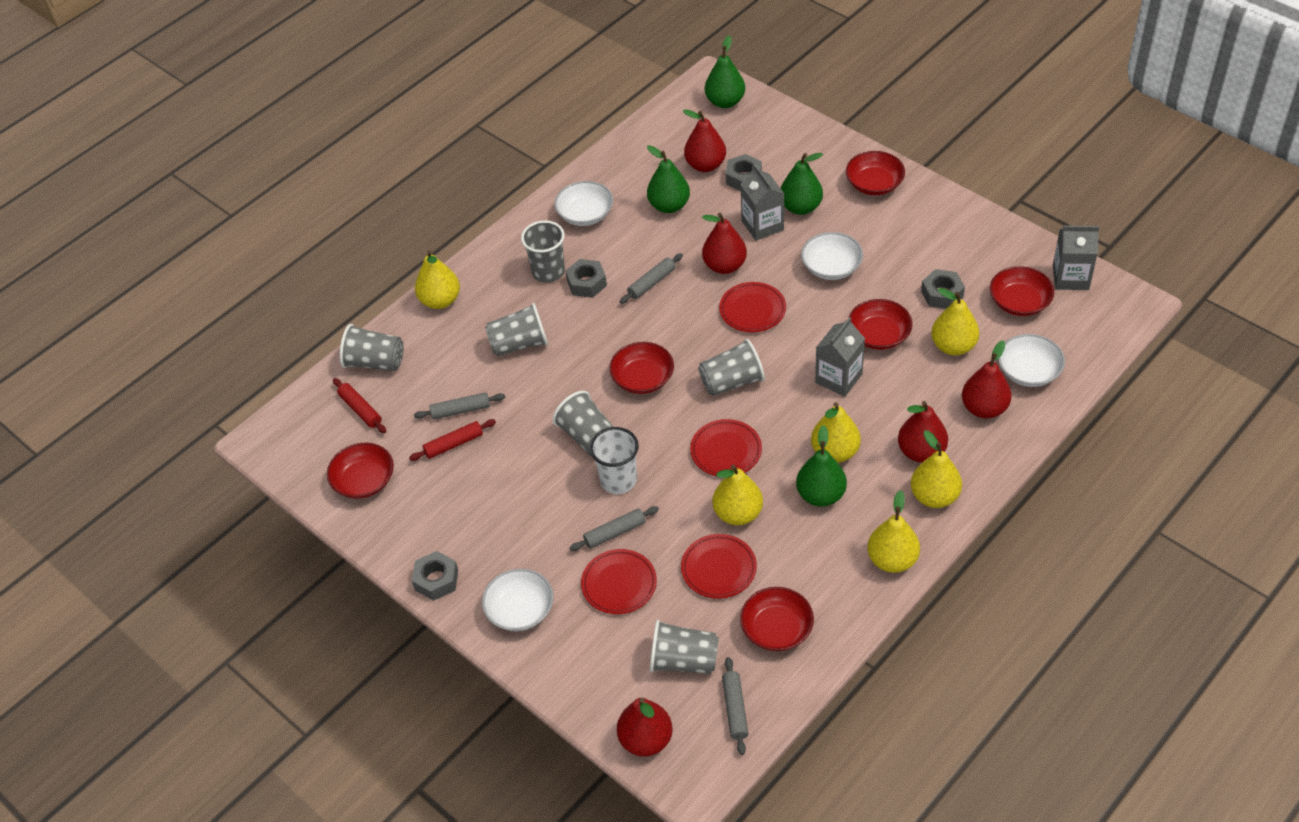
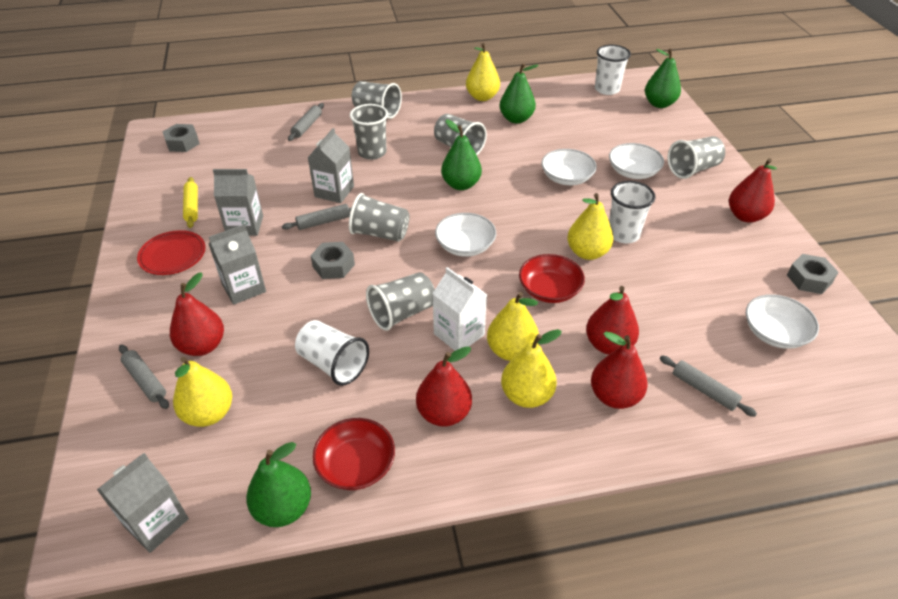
grey carton: 3 -> 4
grey nut: 4 -> 3
red bowl: 6 -> 2
red plate: 4 -> 1
red rolling pin: 2 -> 0
white carton: 0 -> 1
white cup: 1 -> 3
yellow pear: 6 -> 5
yellow rolling pin: 0 -> 1

